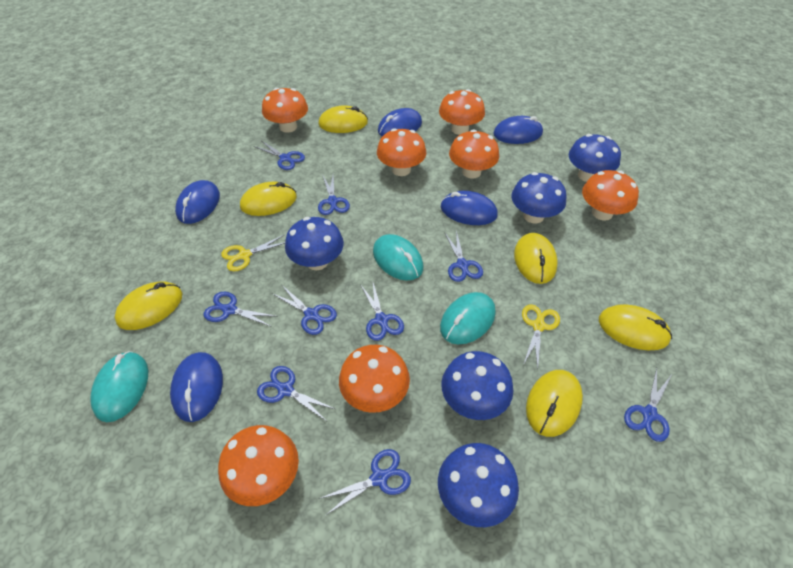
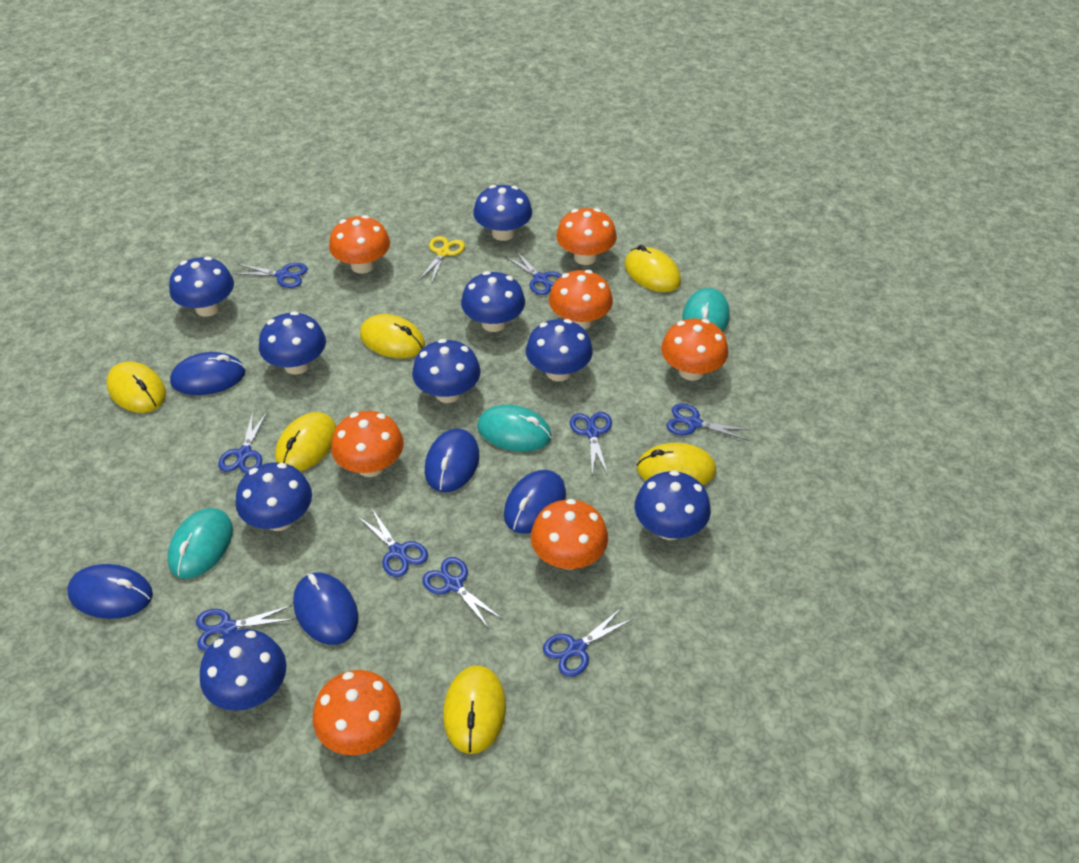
blue mushroom: 5 -> 9
yellow scissors: 2 -> 1

